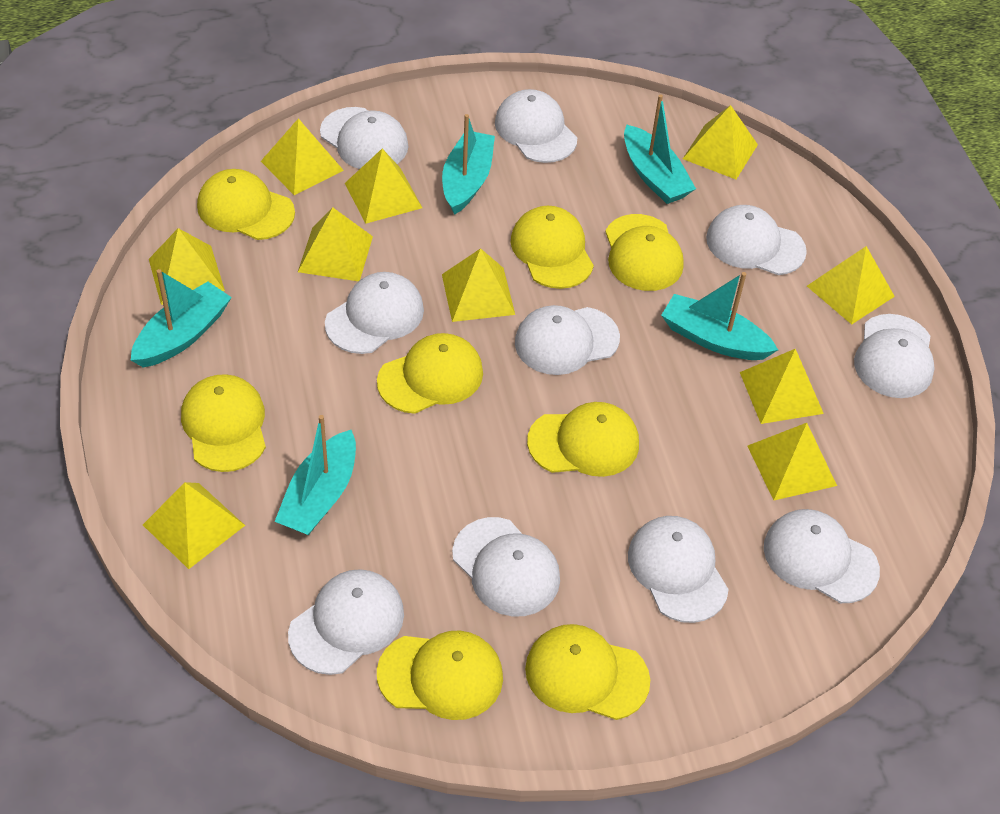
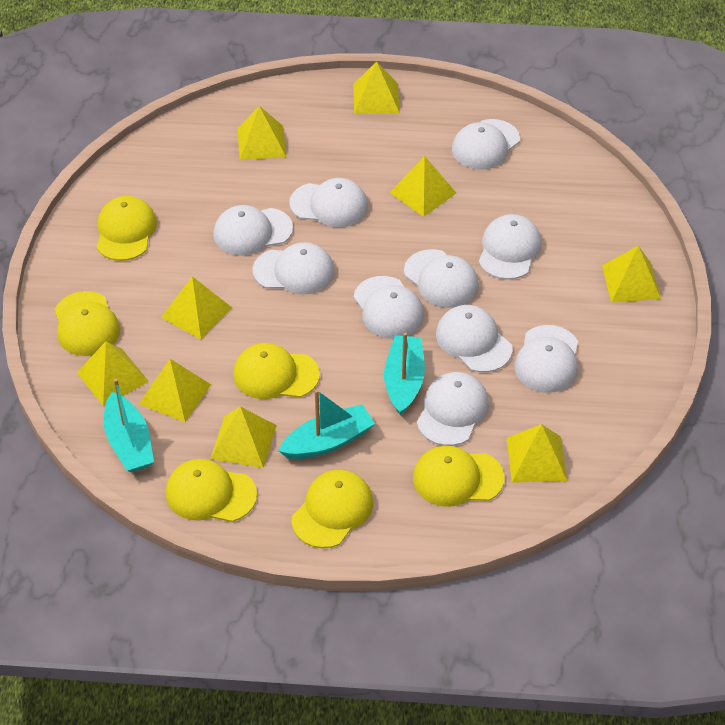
turquoise boat: 5 -> 3
yellow cap: 8 -> 6
yellow pyramid: 10 -> 9

